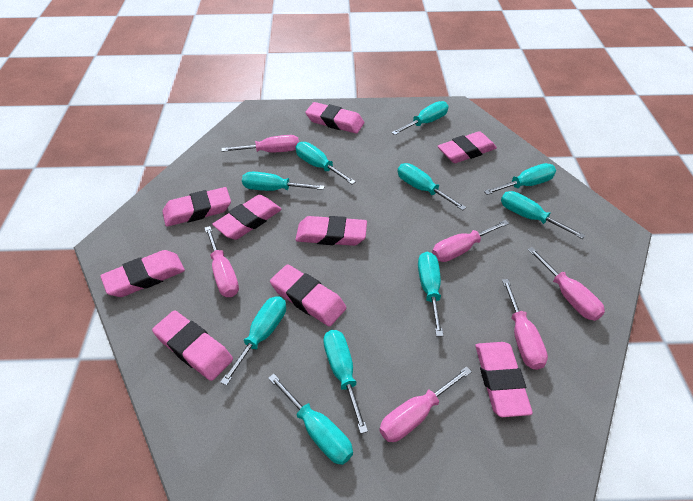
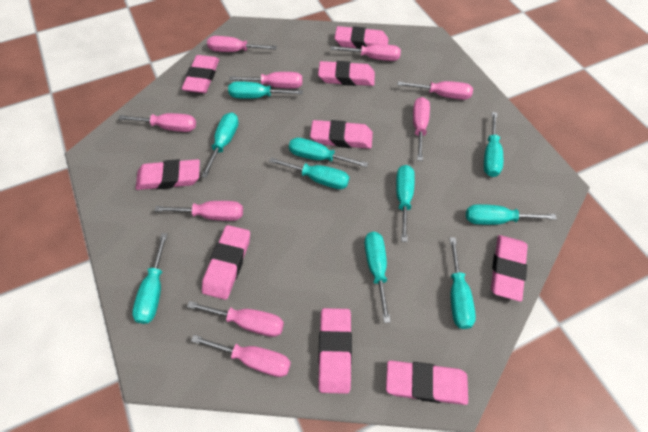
pink screwdriver: 6 -> 9

